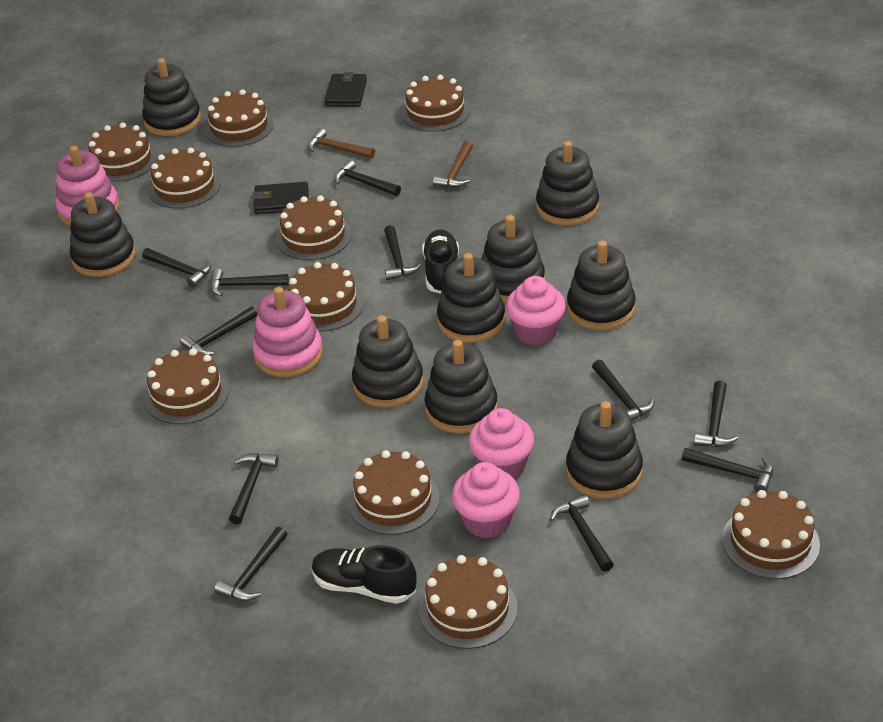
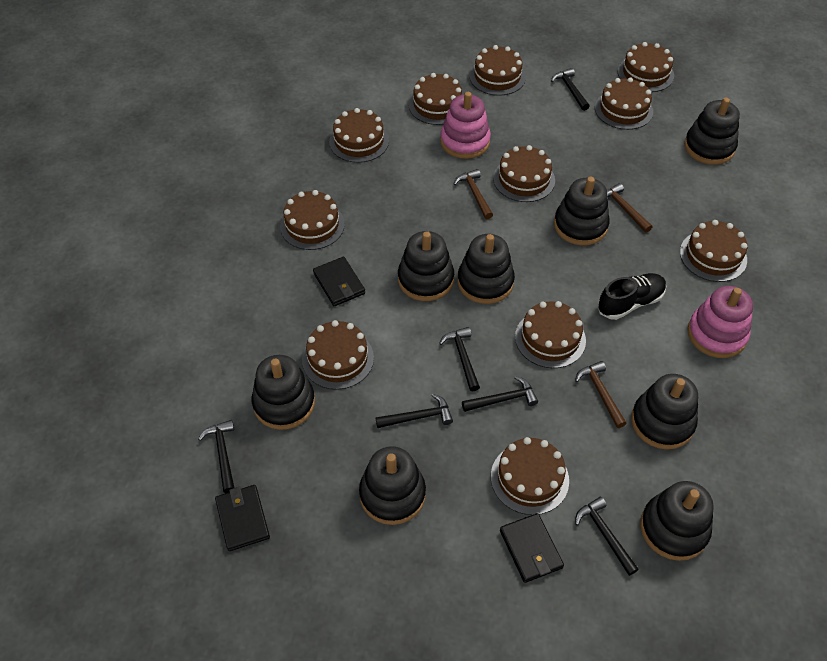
black hammer: 11 -> 6
black shoe: 2 -> 1
black stacking toy: 9 -> 8
black wallet: 2 -> 3
brown cake: 10 -> 11
brown hammer: 2 -> 3
pink cupcake: 3 -> 0

